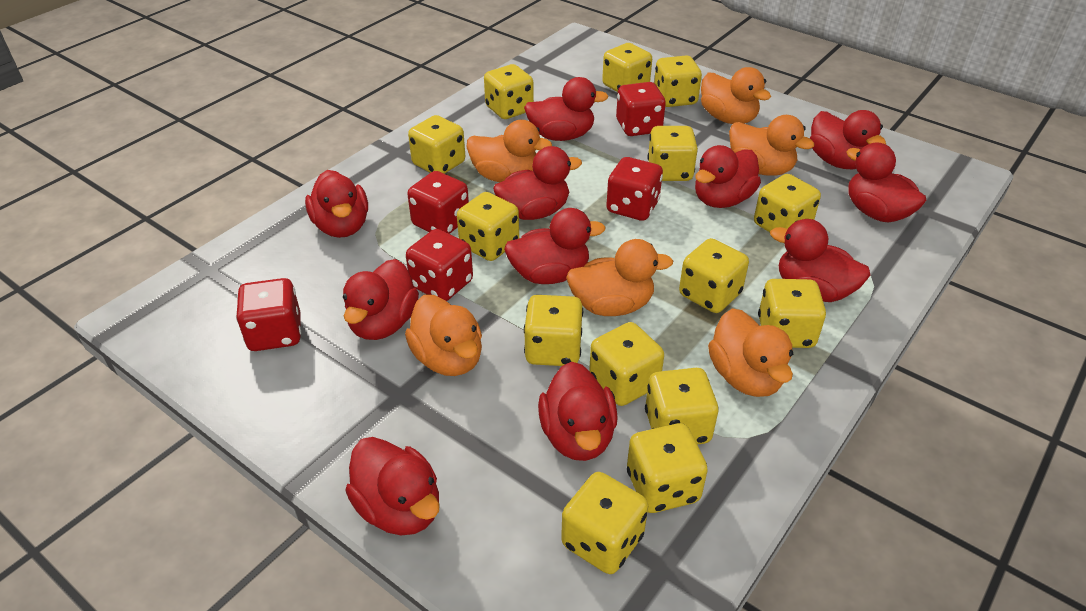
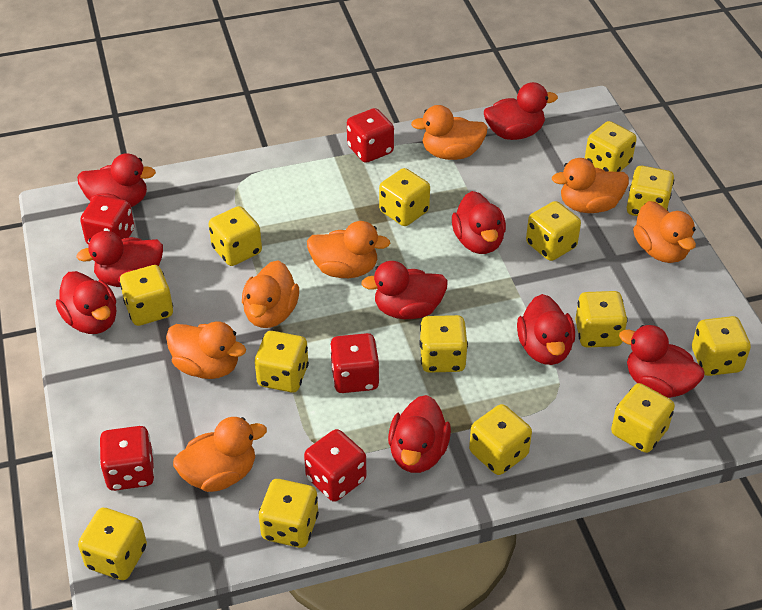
orange duck: 6 -> 7
red duck: 11 -> 9

